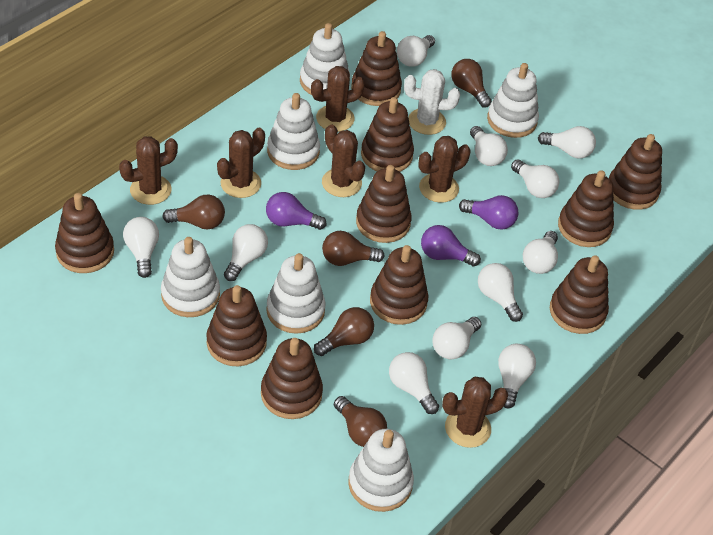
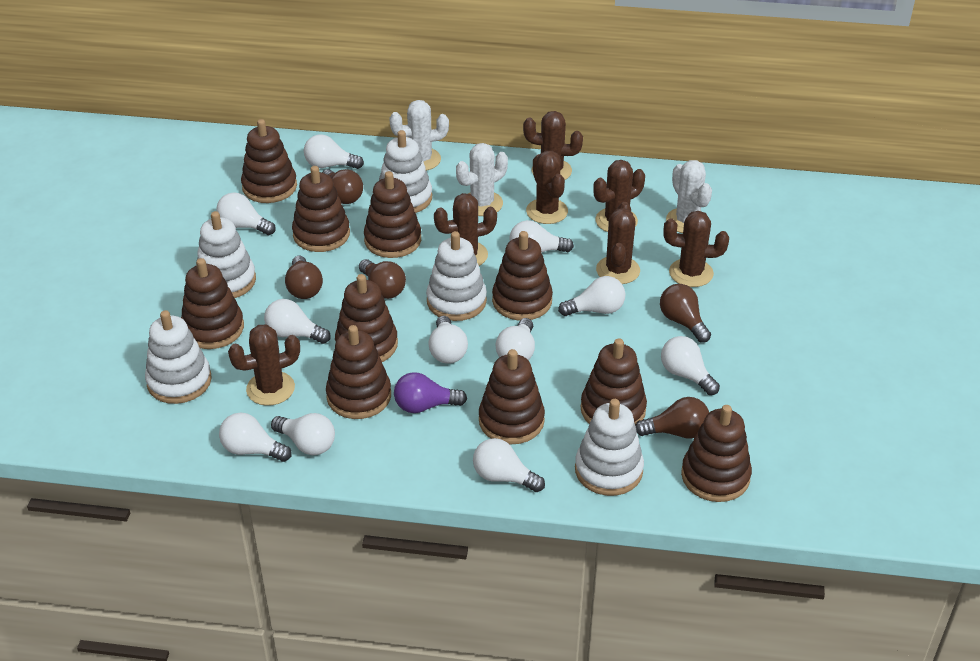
brown cactus: 6 -> 7
purple light bulb: 3 -> 1
white cactus: 1 -> 3
white stacking toy: 6 -> 5

